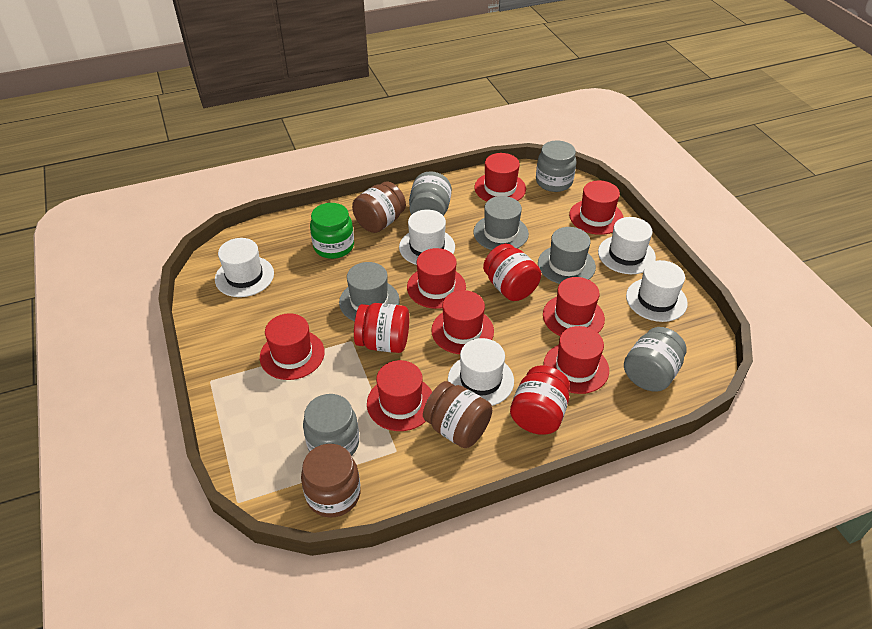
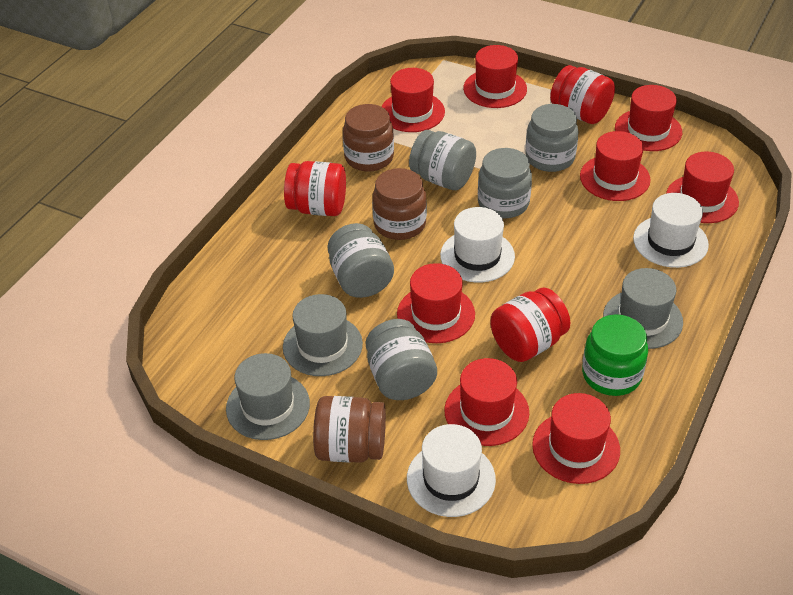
grey jar: 4 -> 5
white hat: 5 -> 3

